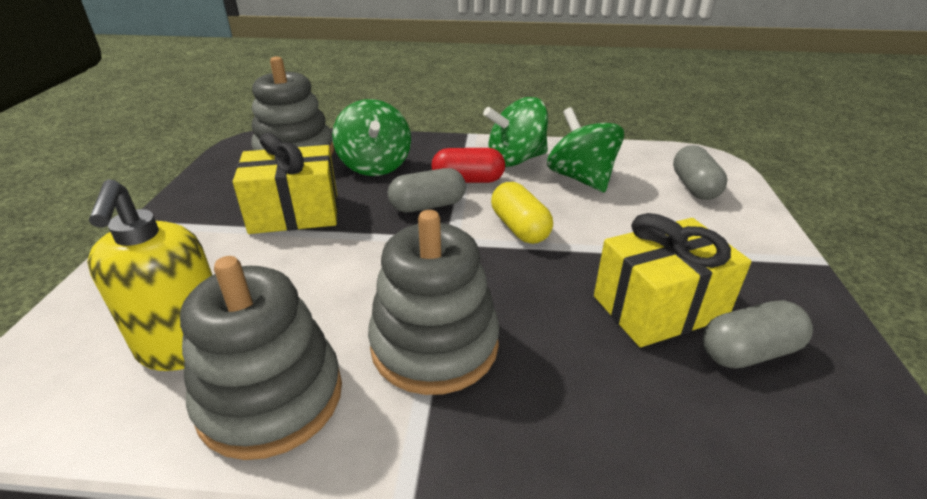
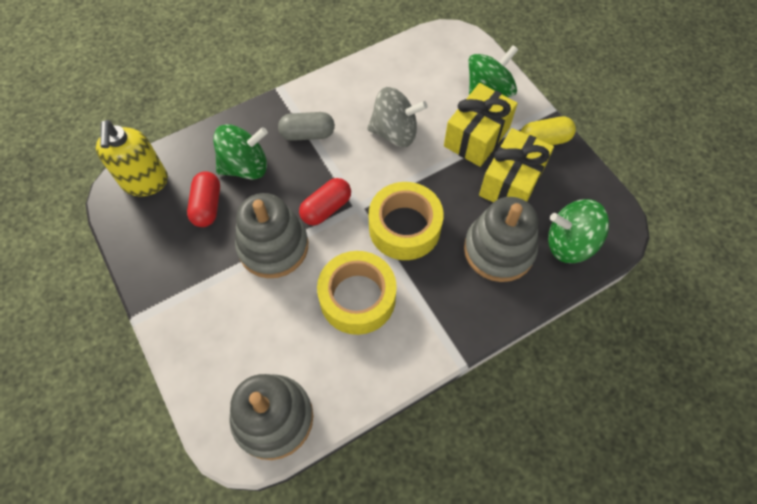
grey capsule: 3 -> 1
grey spinning top: 0 -> 1
red capsule: 1 -> 2
yellow tape: 0 -> 2

